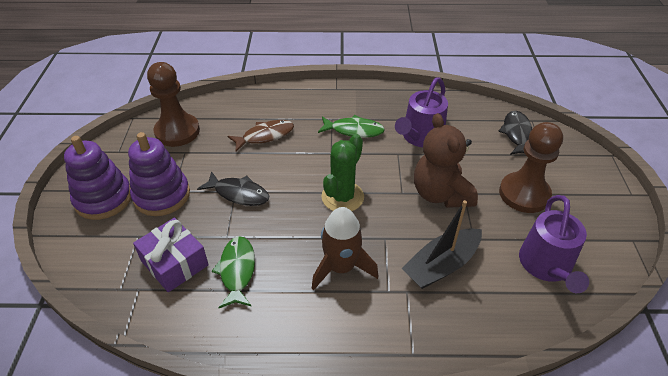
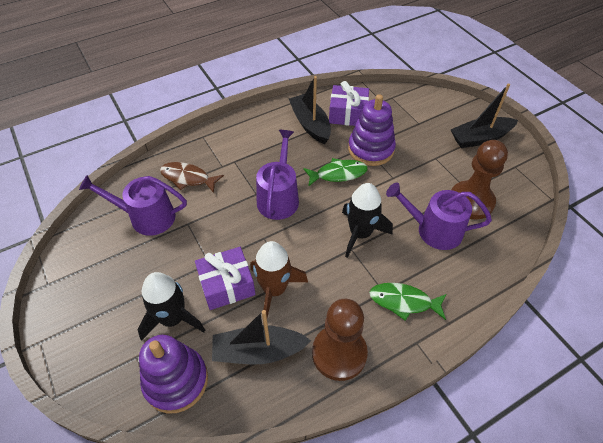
black boat: 1 -> 3
black fish: 2 -> 0
black rocket: 0 -> 2
brown teddy bear: 1 -> 0
green cactus: 1 -> 0
purple gift: 1 -> 2
purple watering can: 2 -> 3

